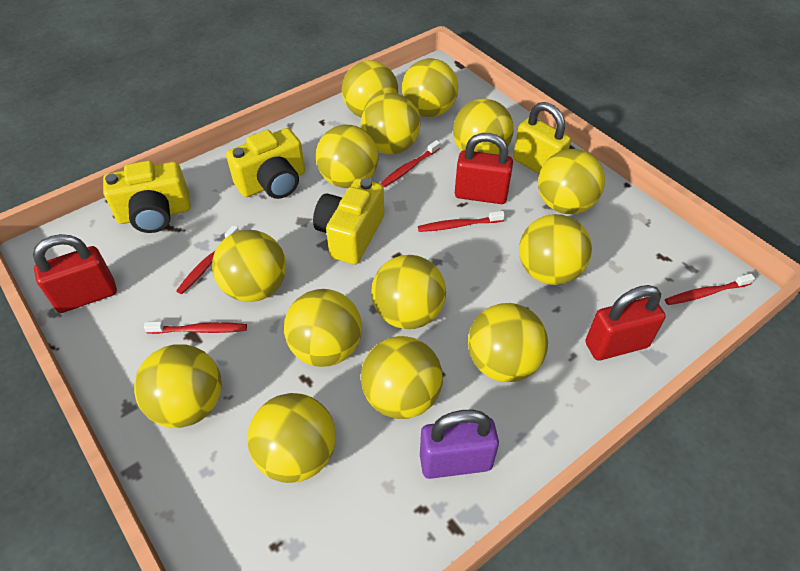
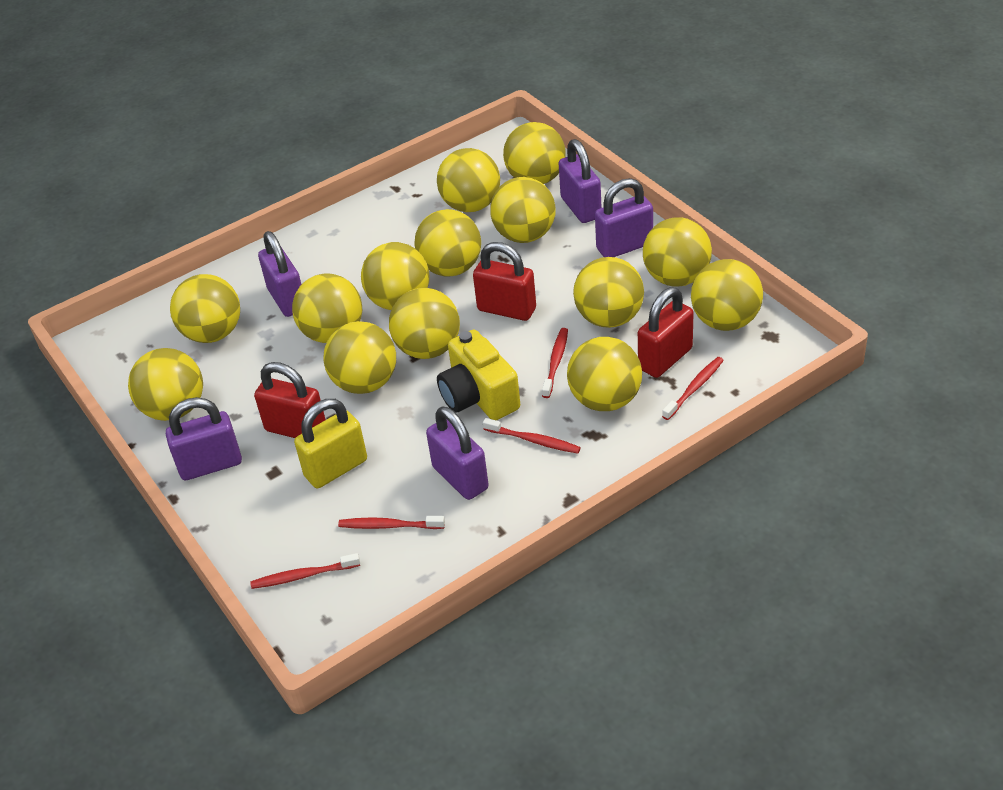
purple padlock: 1 -> 5
yellow camera: 3 -> 1

